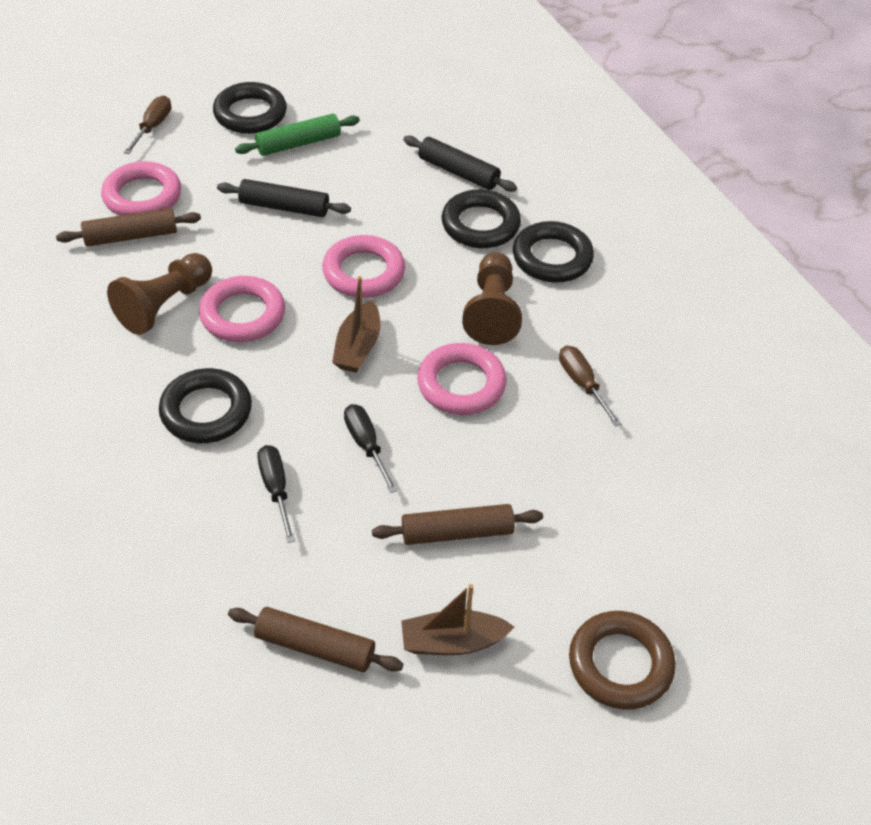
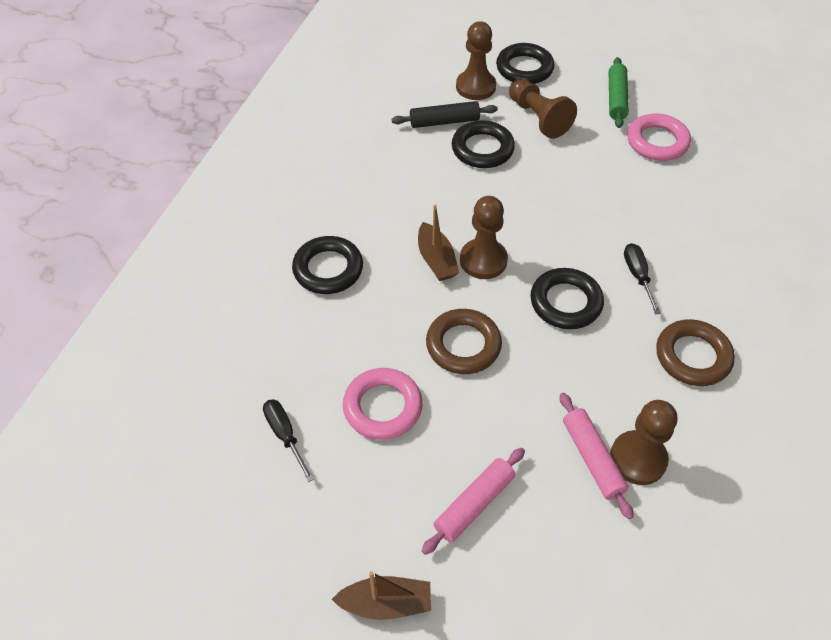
black rolling pin: 2 -> 1
brown pawn: 2 -> 4
brown ring: 1 -> 2
brown rolling pin: 3 -> 0
brown screwdriver: 2 -> 0
pink ring: 4 -> 2
pink rolling pin: 0 -> 2

